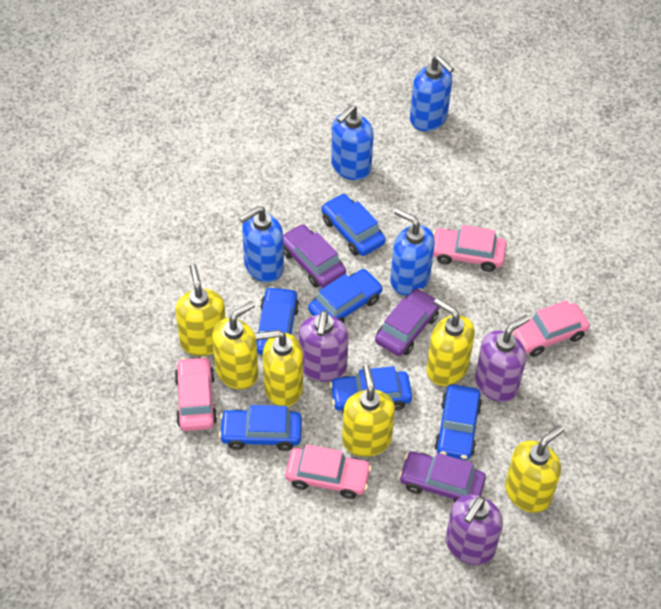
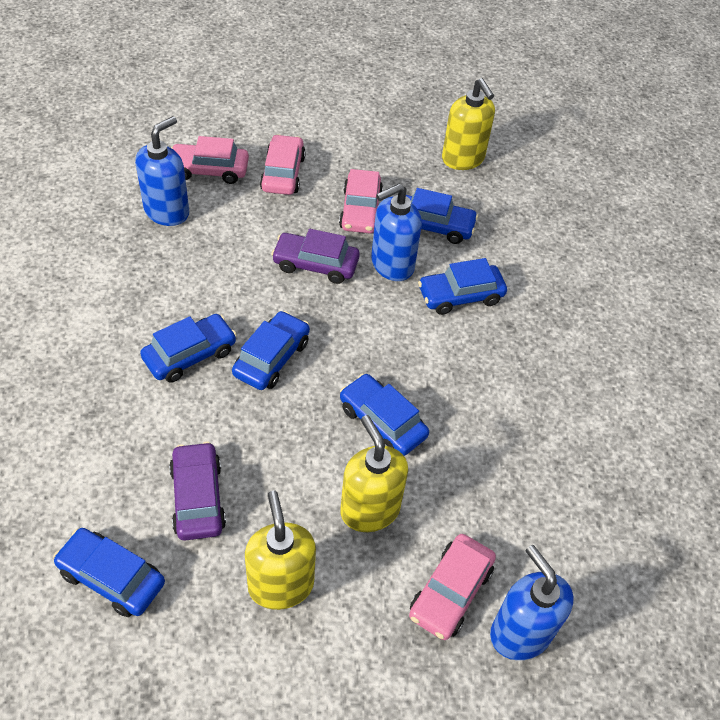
blue soap dispenser: 4 -> 3
purple car: 3 -> 2
purple soap dispenser: 3 -> 0
yellow soap dispenser: 6 -> 3

